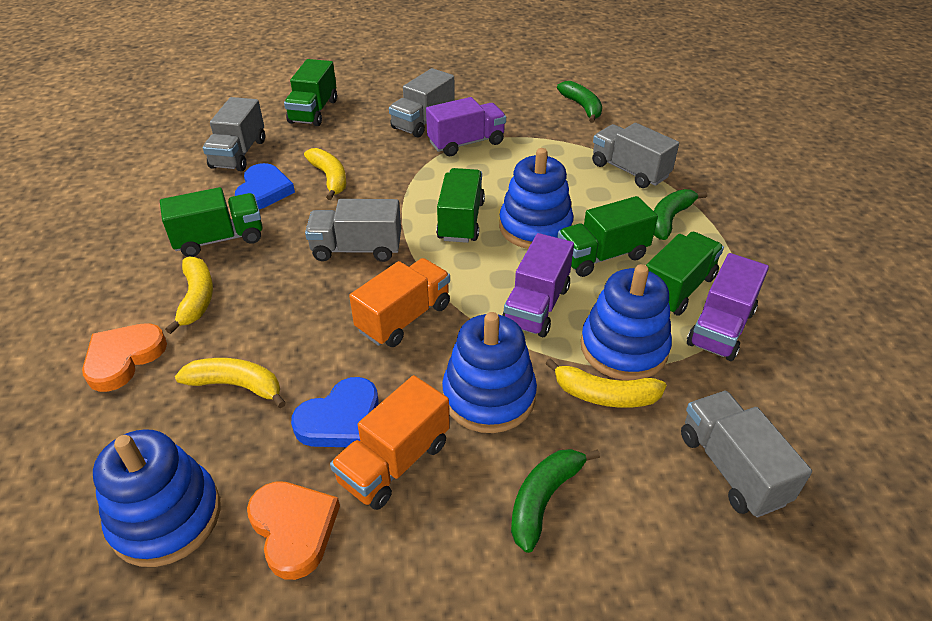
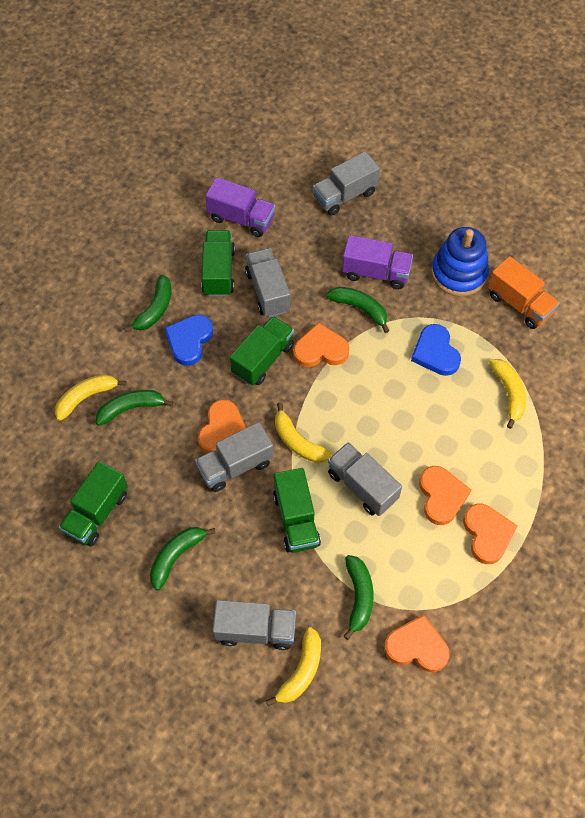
blue stacking toy: 4 -> 1
green banana: 3 -> 5
green truck: 5 -> 4
orange heart: 2 -> 5
orange truck: 2 -> 1
purple truck: 3 -> 2

